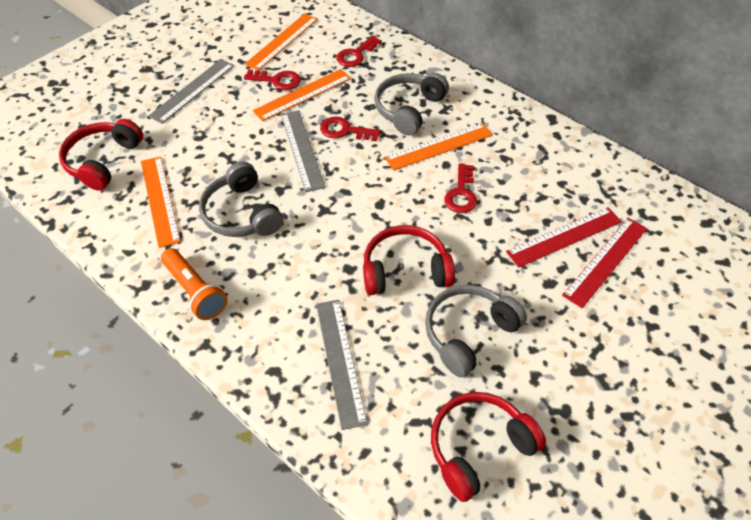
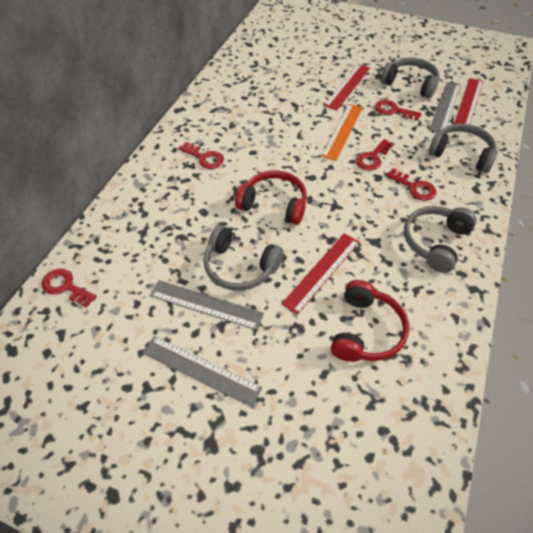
grey headphones: 3 -> 4
orange flashlight: 1 -> 0
orange ruler: 4 -> 1
red headphones: 3 -> 2
red key: 4 -> 5
red ruler: 2 -> 3

